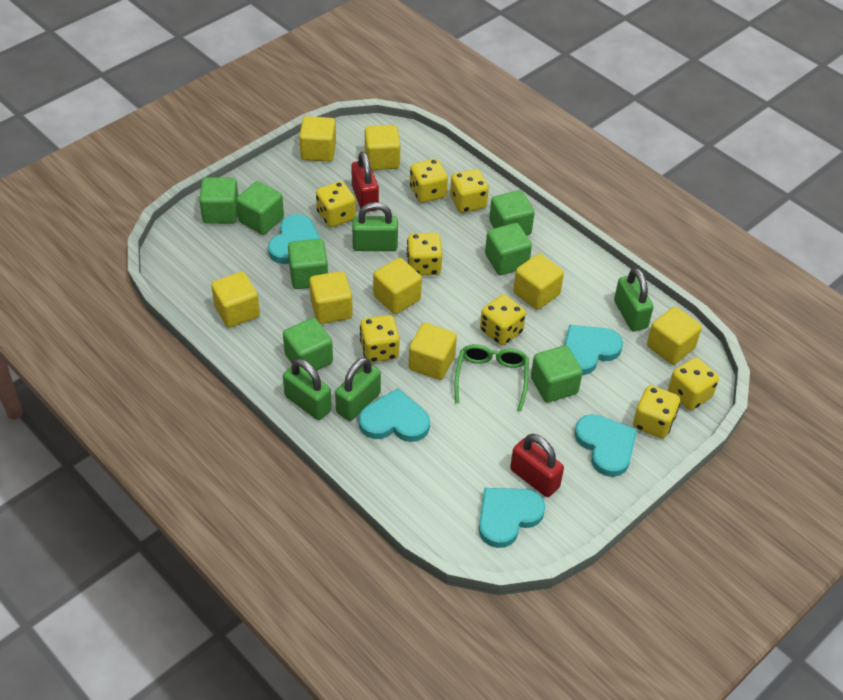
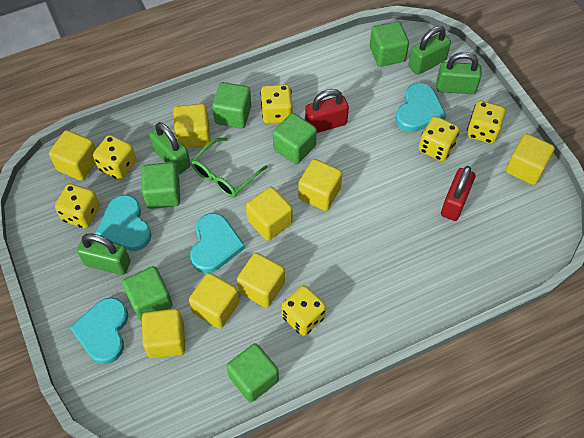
green cube: 7 -> 6
turquoise heart: 5 -> 4
yellow dice: 8 -> 6

